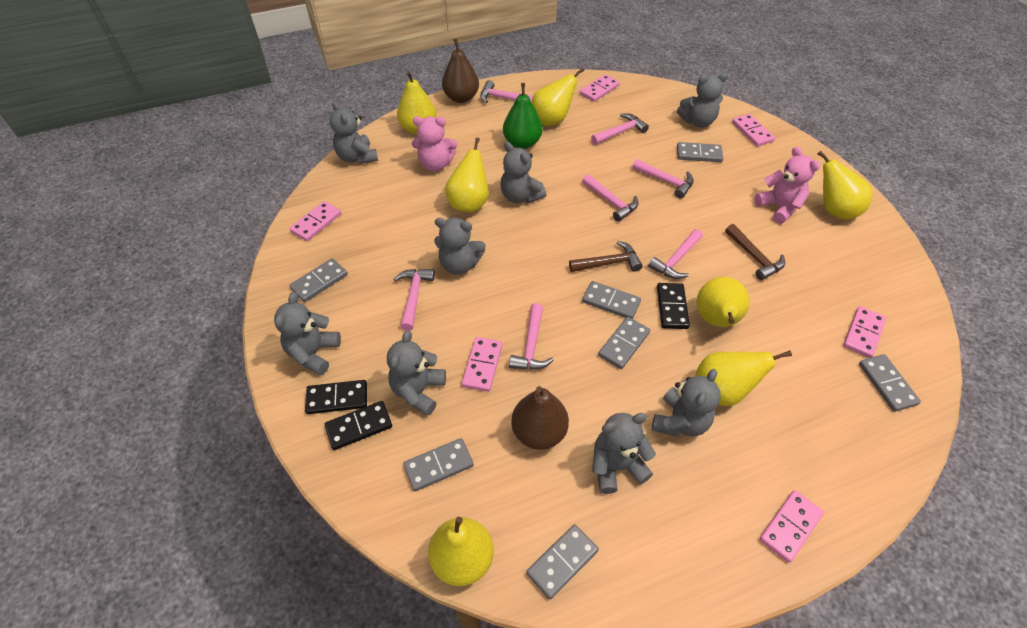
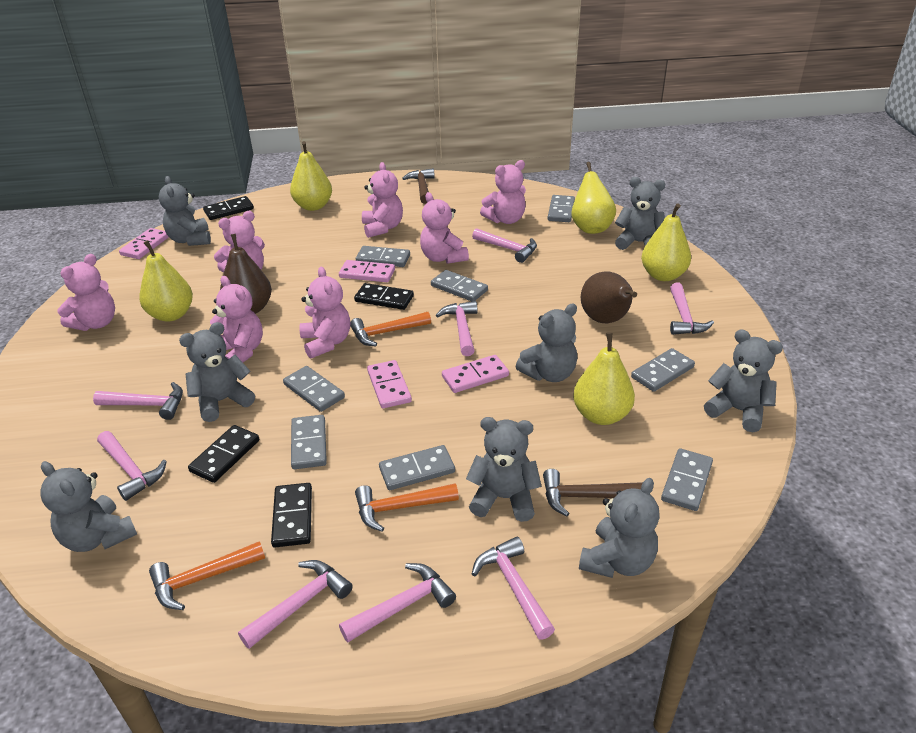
black domino: 3 -> 4
green pear: 1 -> 0
grey domino: 7 -> 8
orange hammer: 0 -> 3
pink domino: 6 -> 4
pink hammer: 7 -> 8
pink teddy bear: 2 -> 7
yellow pear: 7 -> 5

